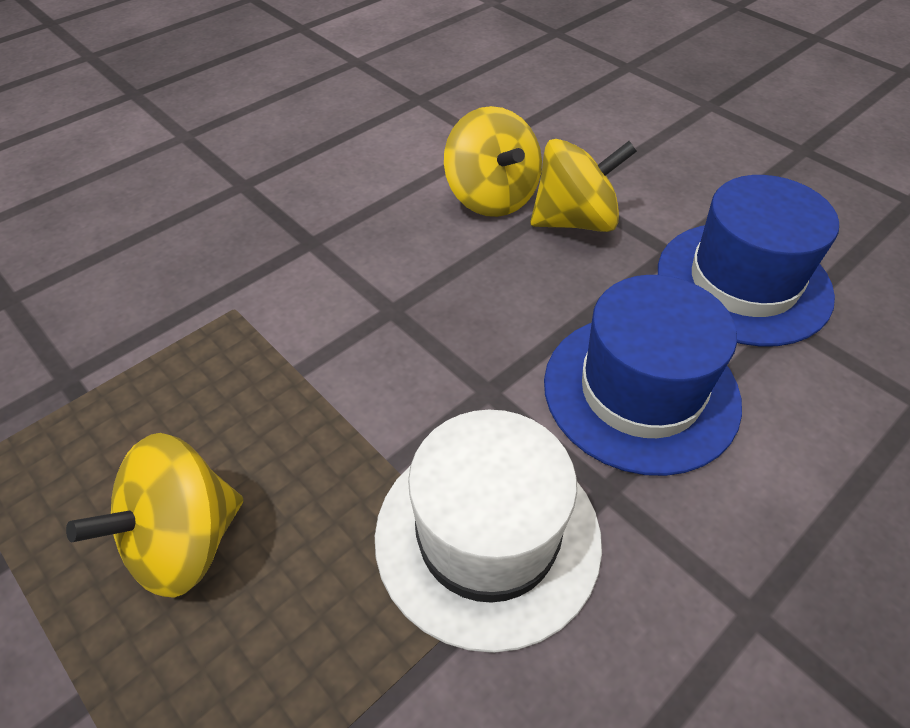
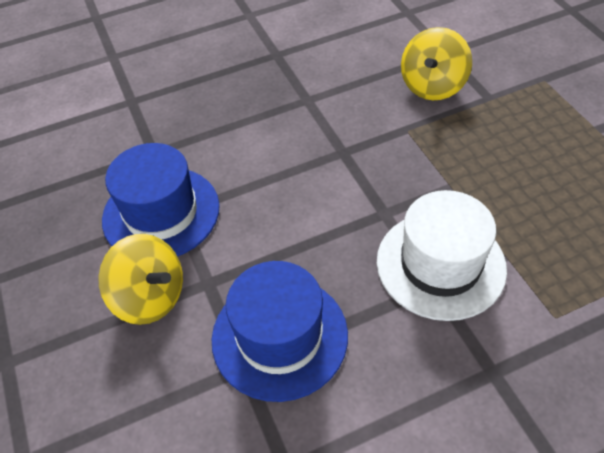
yellow spinning top: 3 -> 2

